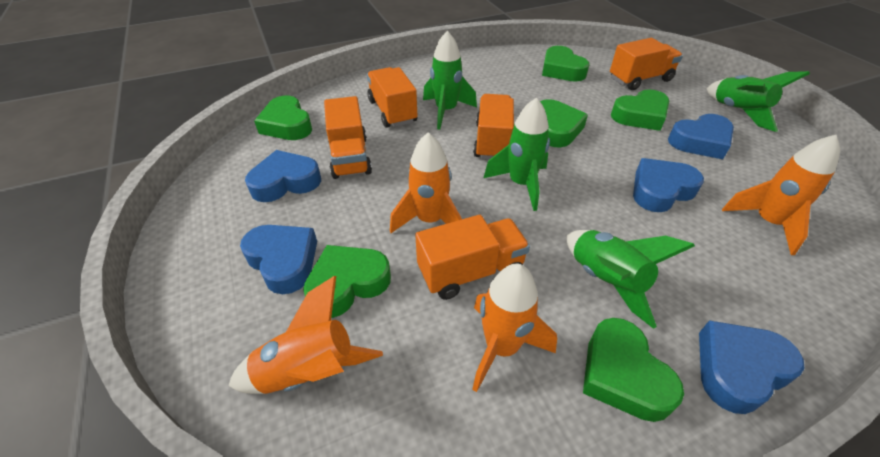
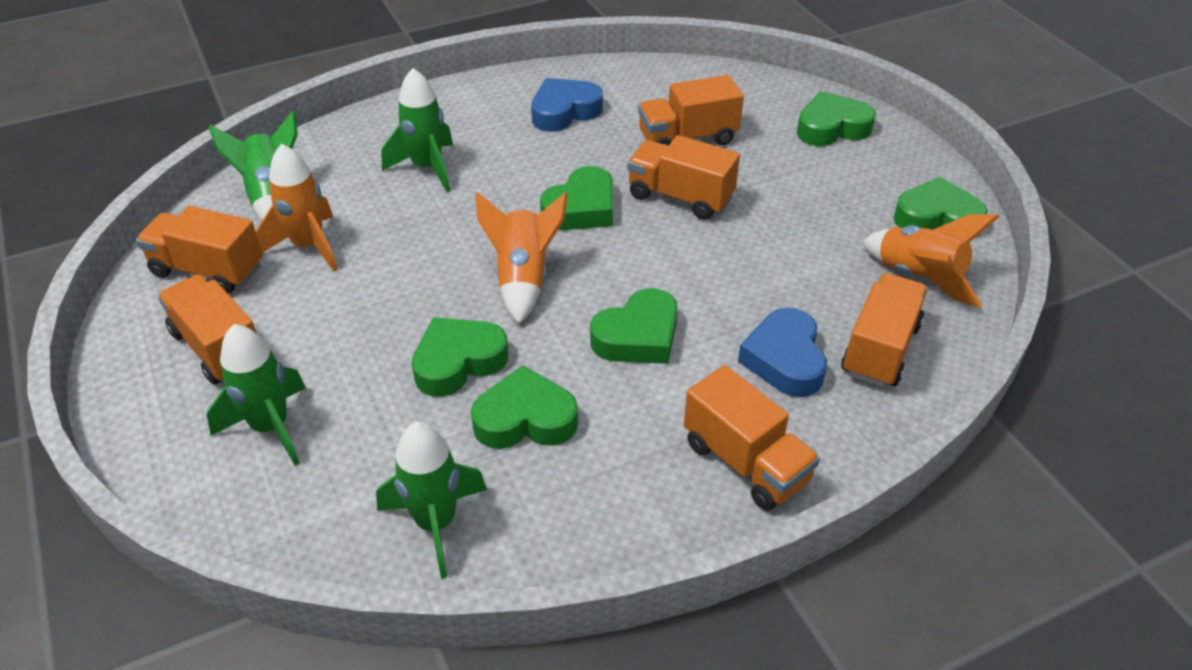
blue heart: 5 -> 2
orange rocket: 4 -> 3
orange truck: 5 -> 6

